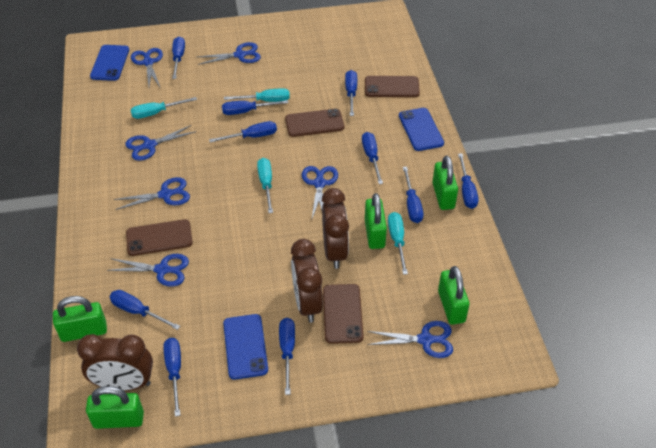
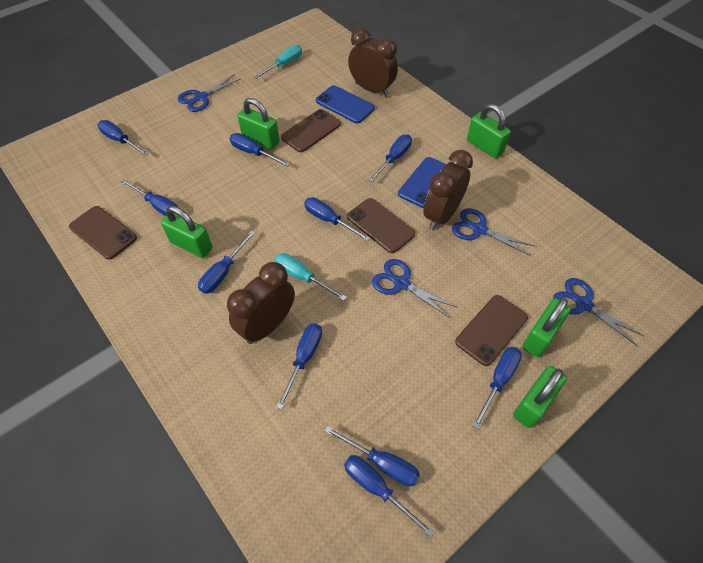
blue phone: 3 -> 2
blue scissors: 7 -> 4
turquoise screwdriver: 4 -> 2

